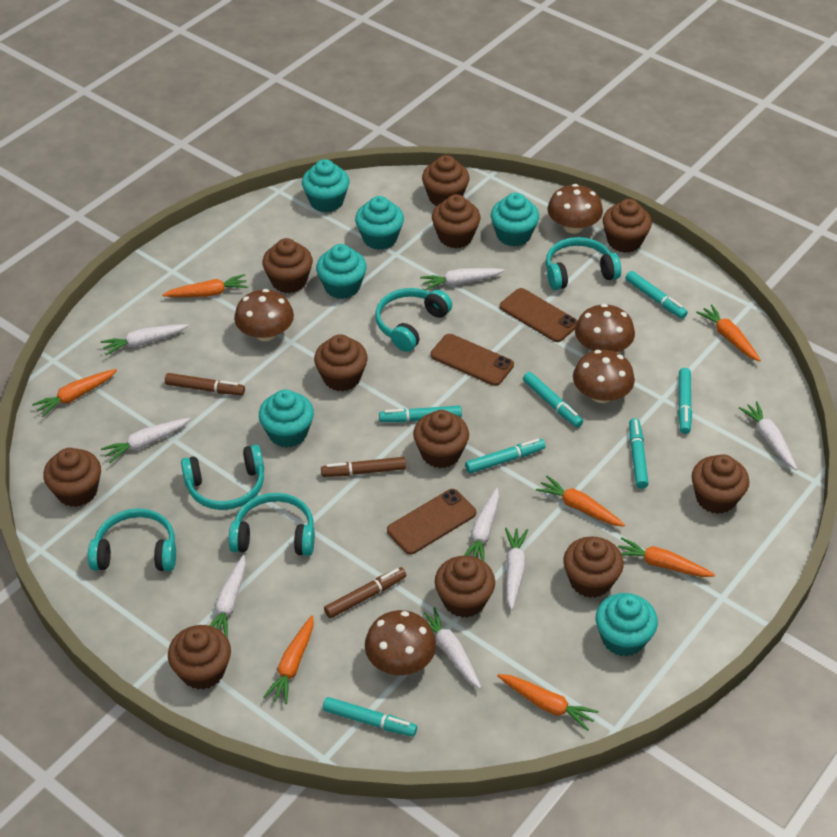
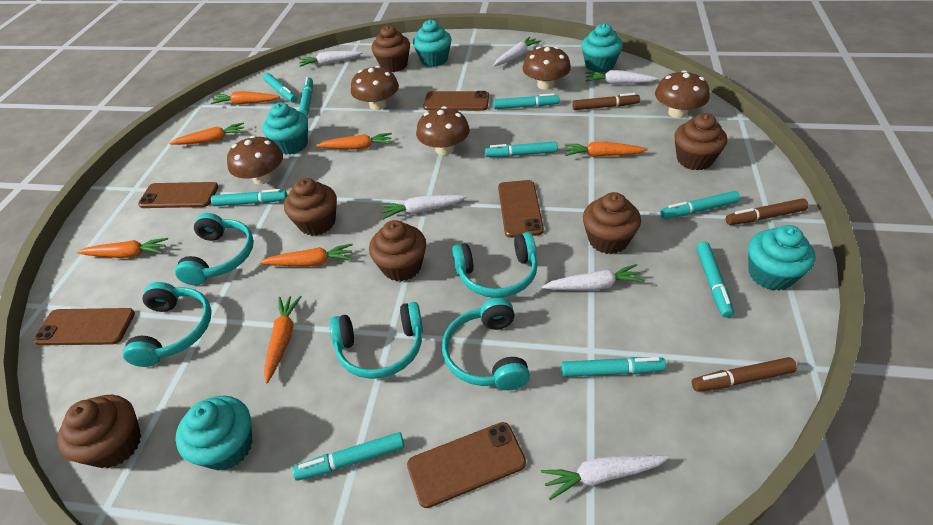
brown cupcake: 11 -> 6
brown phone: 3 -> 5
turquoise cupcake: 6 -> 5
turquoise marker: 7 -> 9
white carrot: 8 -> 6

